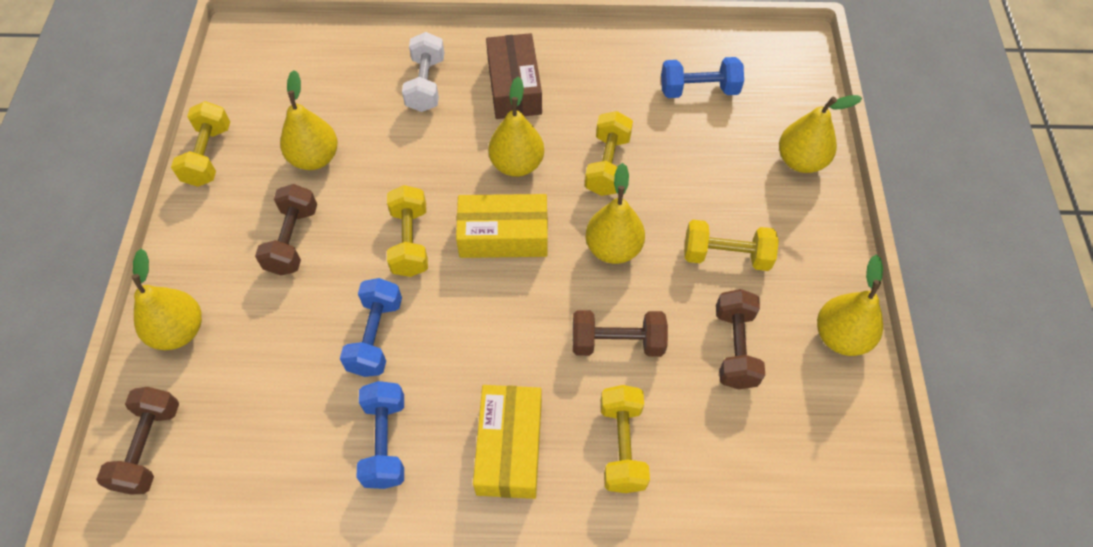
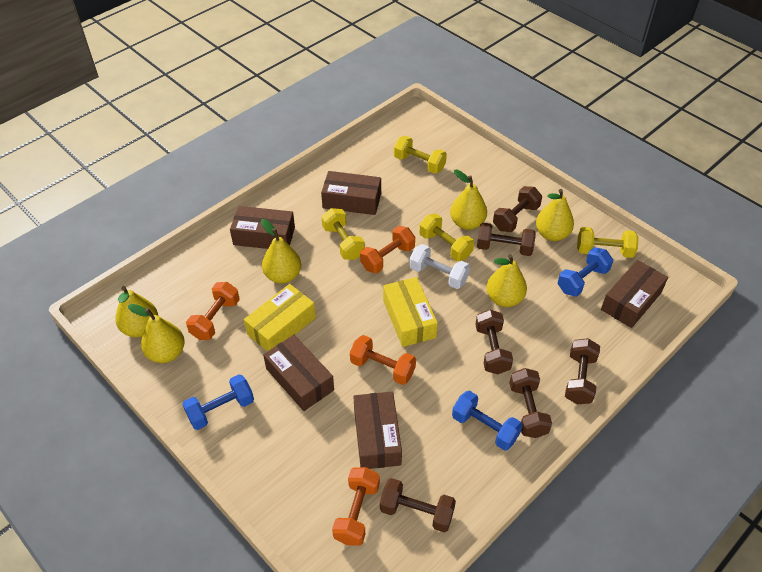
brown box: 1 -> 5
brown dumbbell: 4 -> 6
orange dumbbell: 0 -> 4
yellow dumbbell: 5 -> 4

